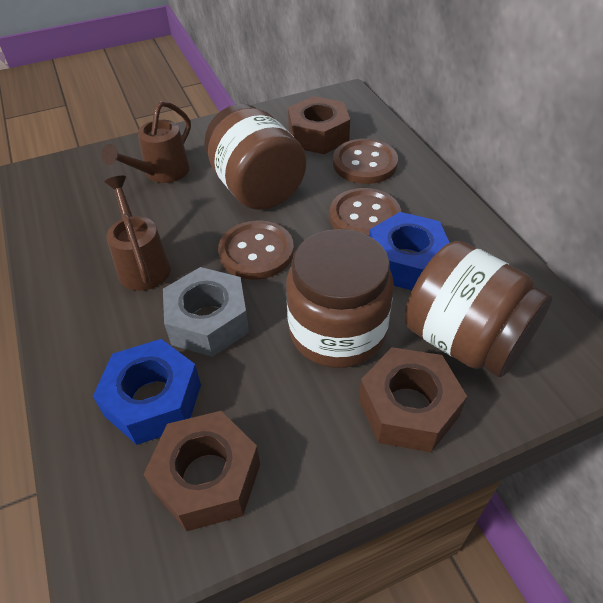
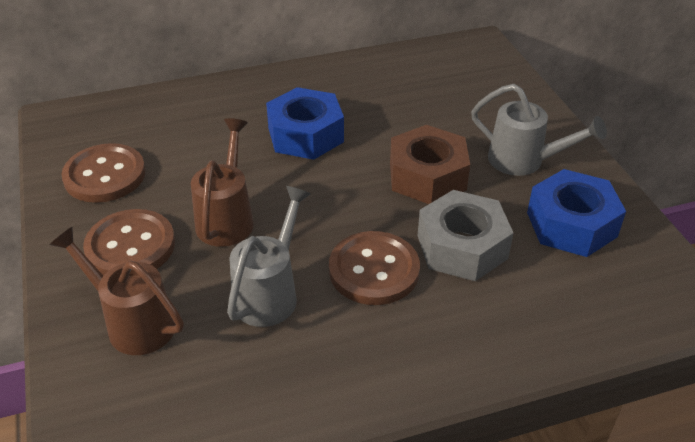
brown jar: 3 -> 0
brown nut: 3 -> 1
grey watering can: 0 -> 2

